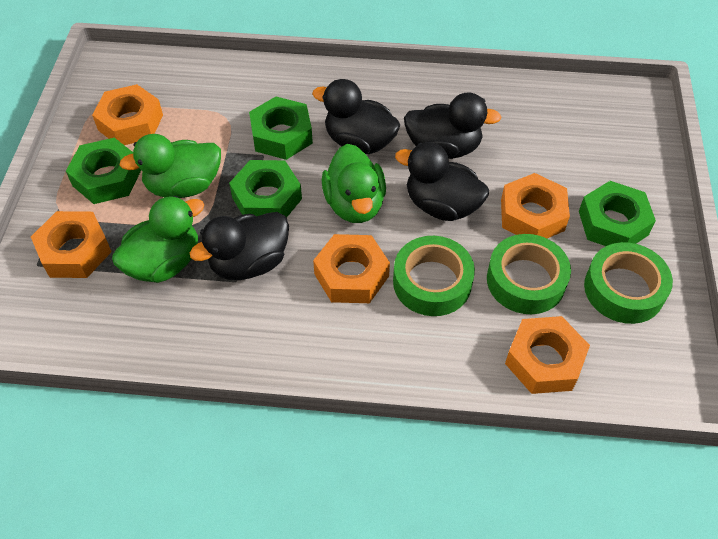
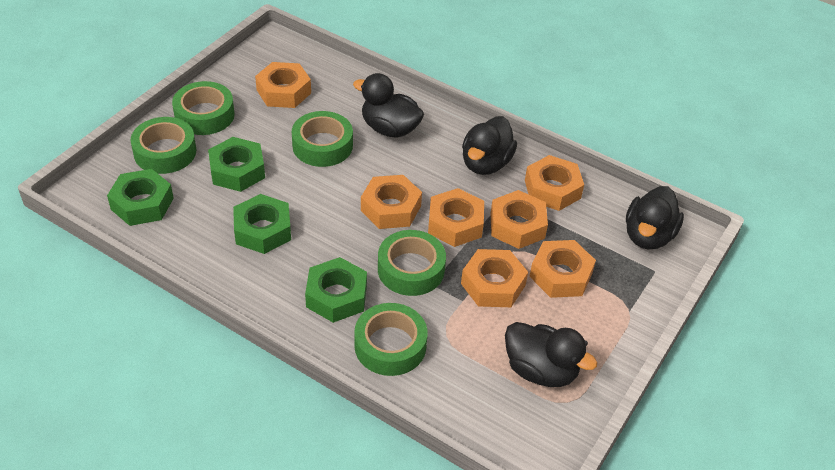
green duck: 3 -> 0
green tape: 3 -> 5
orange nut: 5 -> 7

